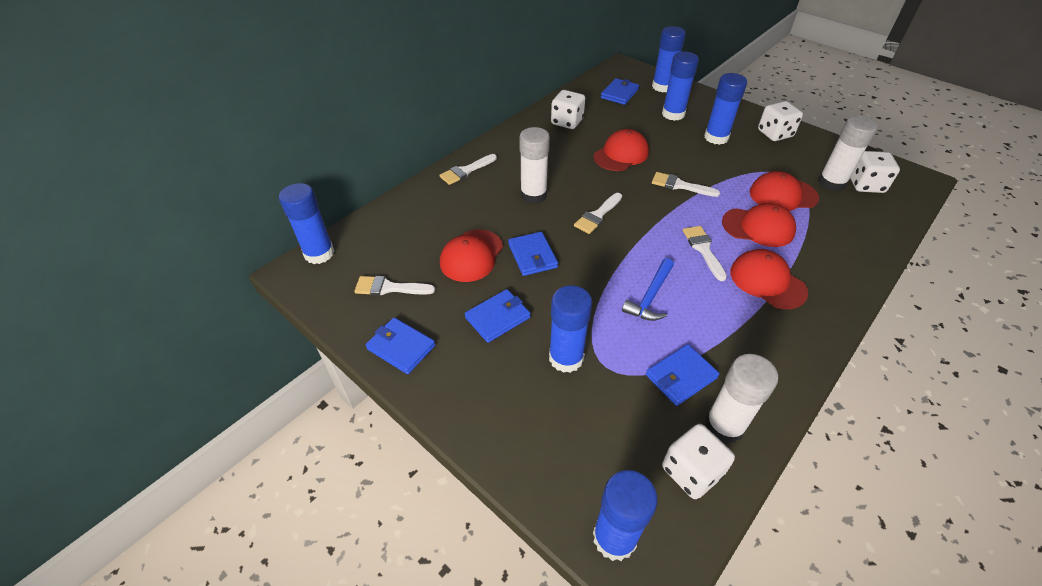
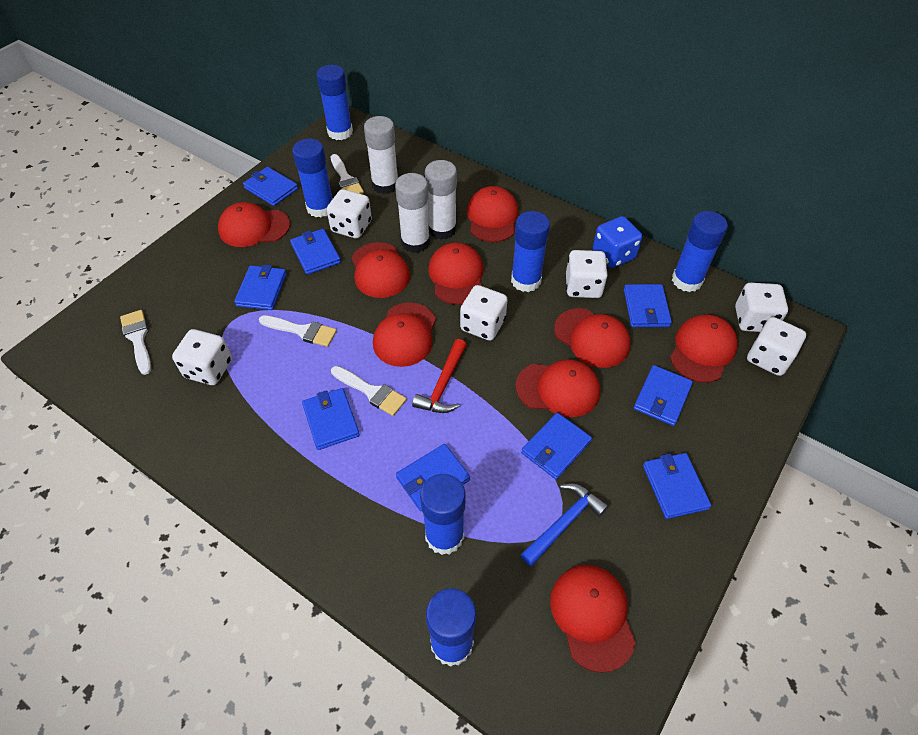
blue dice: 0 -> 1
blue wallet: 5 -> 9
red cap: 5 -> 9
red hammer: 0 -> 1
white brush: 5 -> 4
white dice: 4 -> 6

